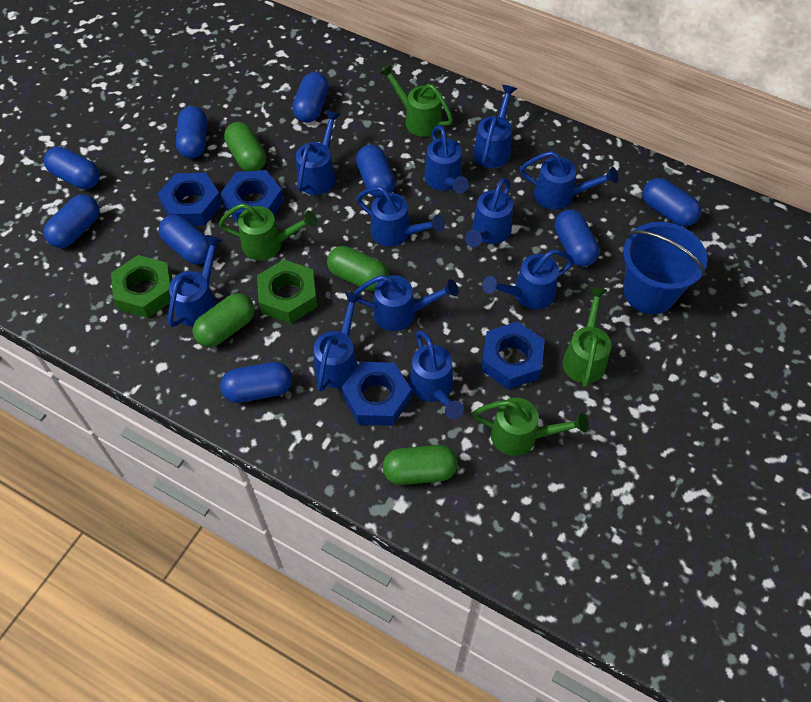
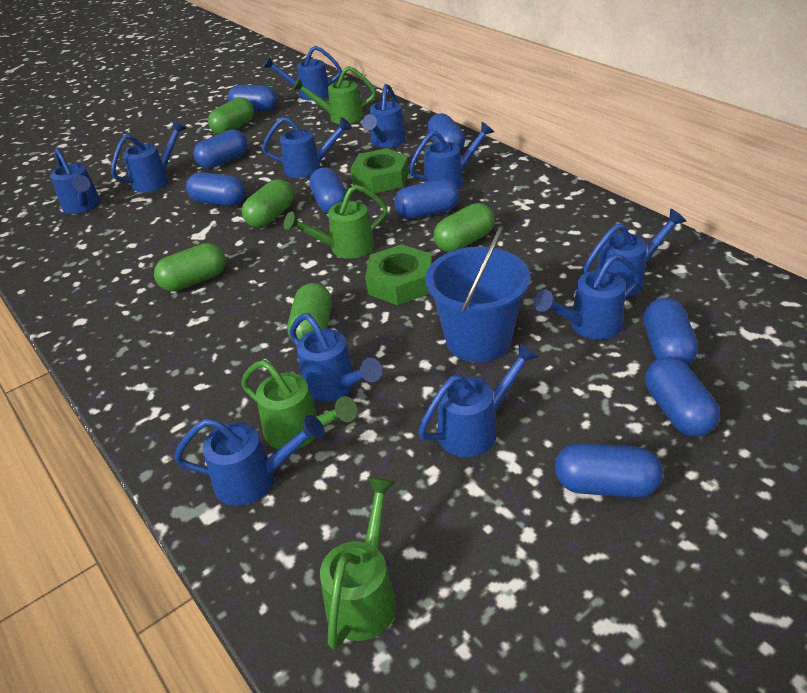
blue nut: 4 -> 0
green capsule: 4 -> 5

